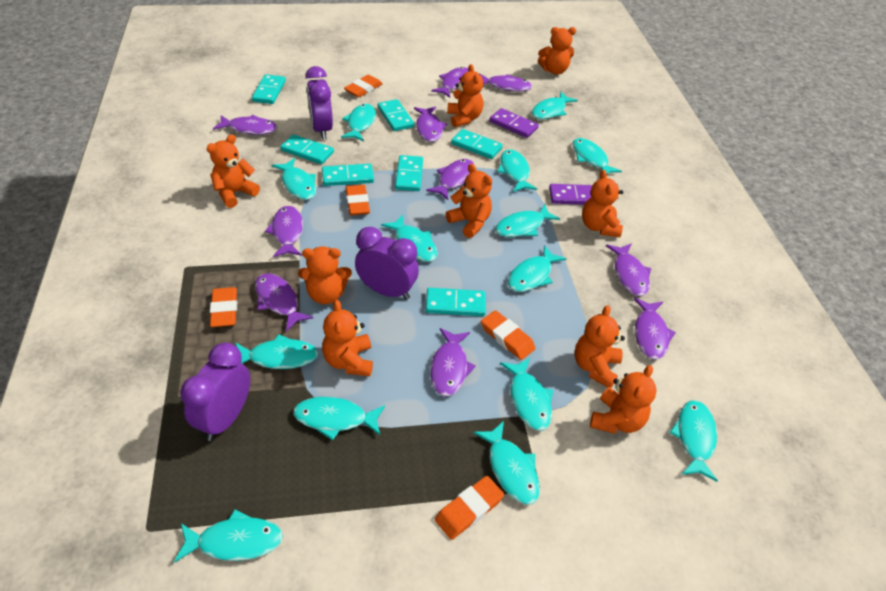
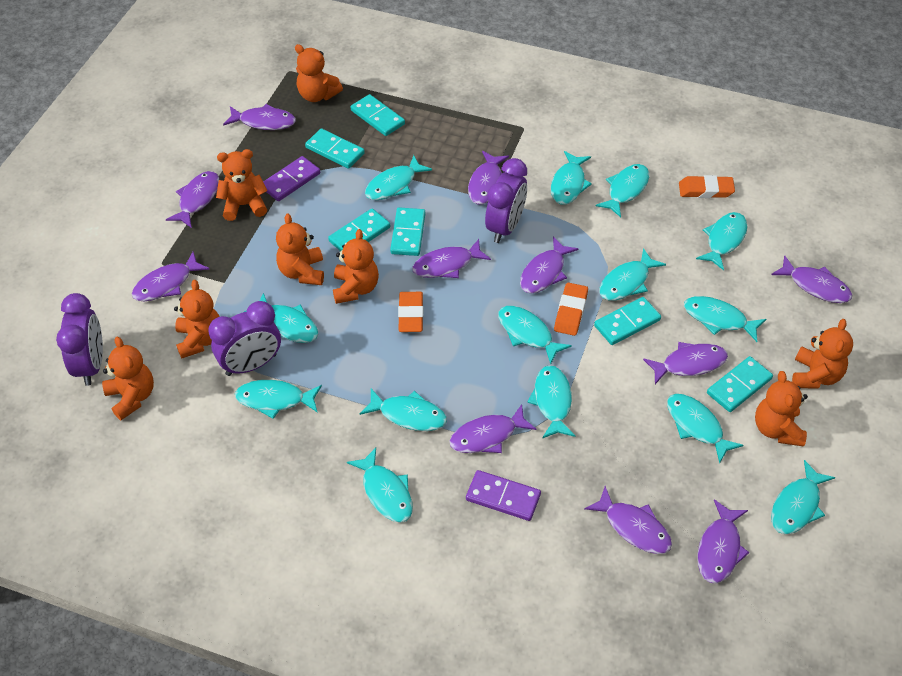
orange eraser: 5 -> 3
orange teddy bear: 9 -> 8
purple fish: 10 -> 11
turquoise domino: 7 -> 6

